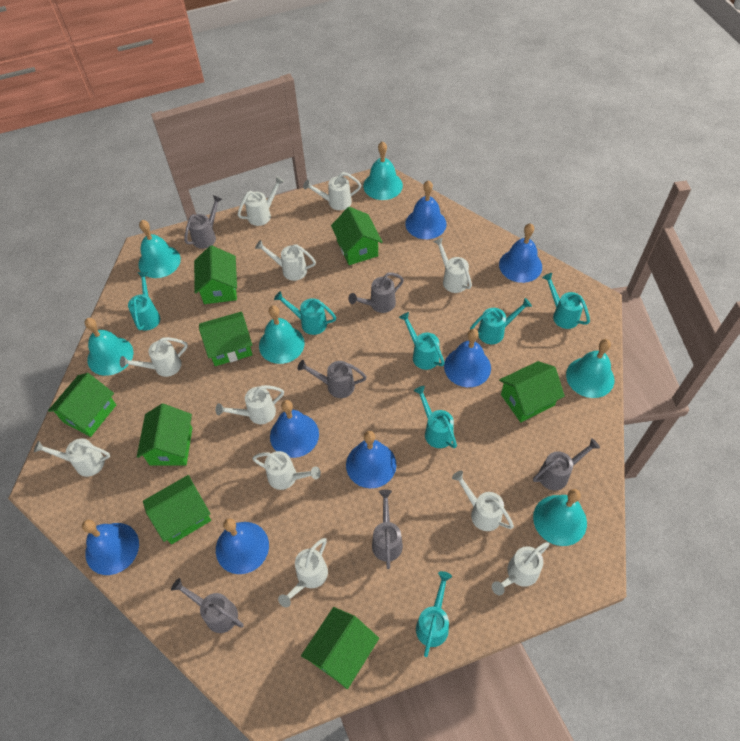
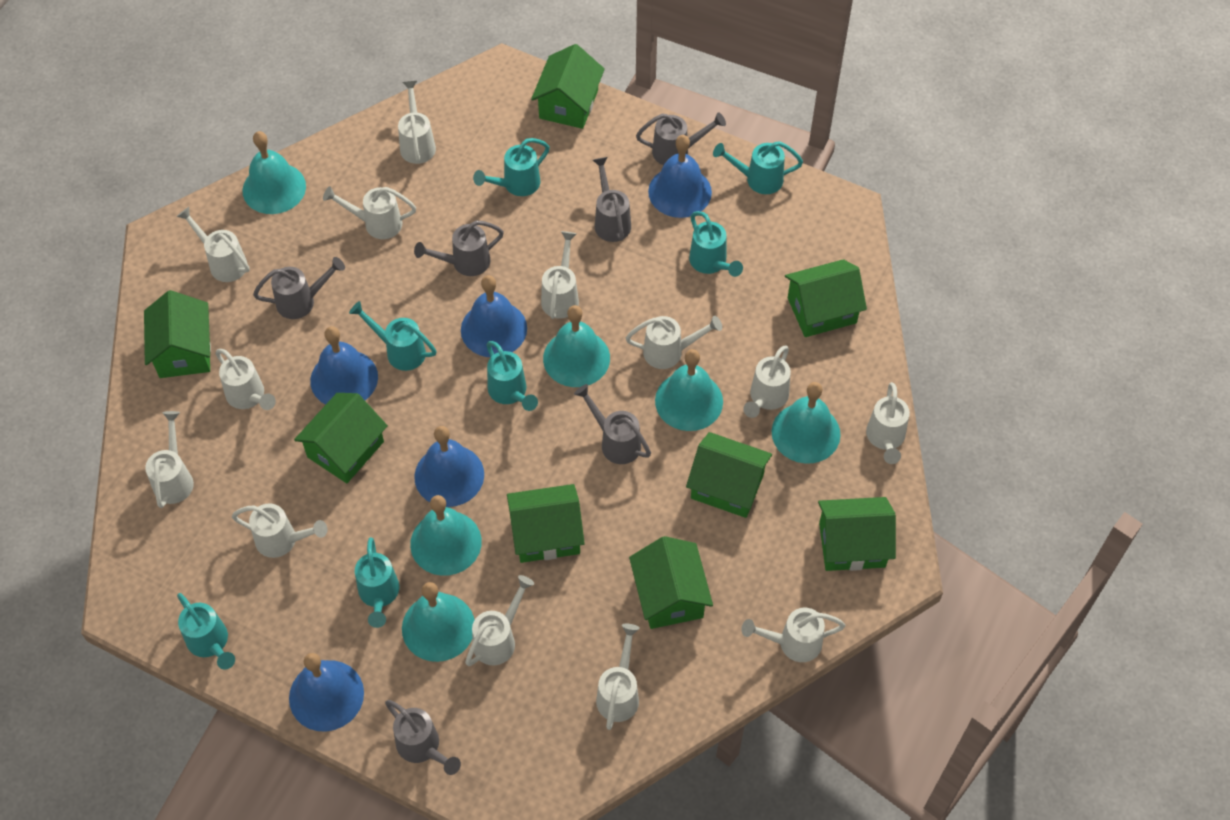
blue bell: 7 -> 5
white watering can: 11 -> 13

